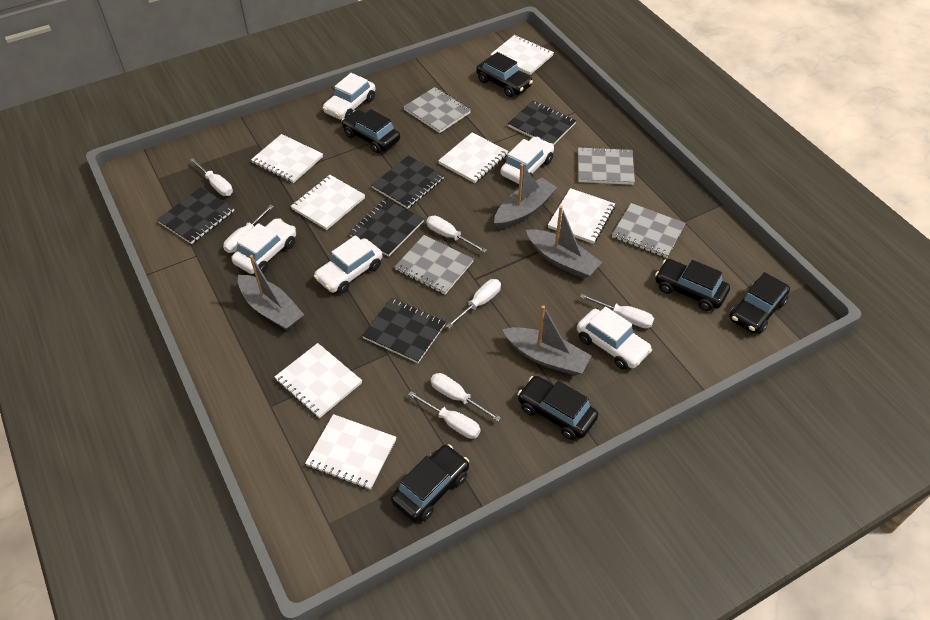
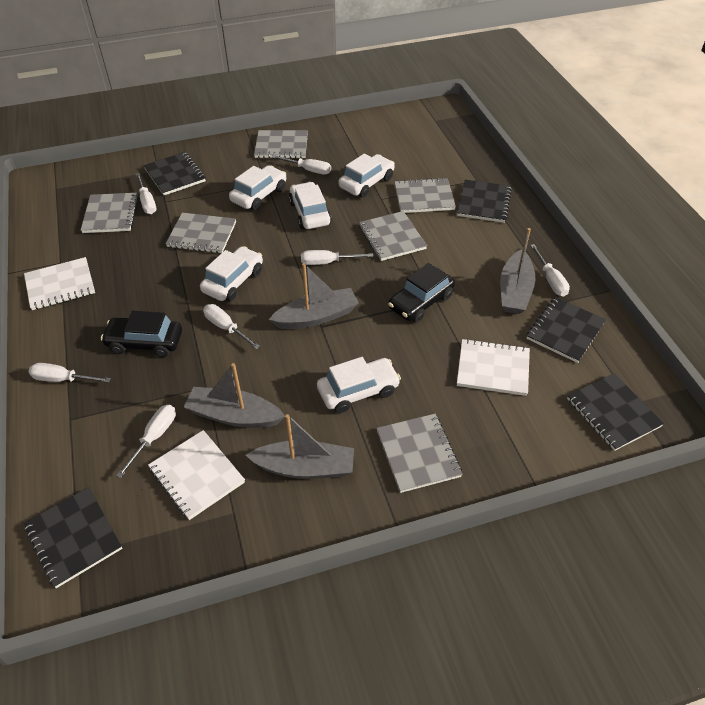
black car: 6 -> 2
grey notebook: 4 -> 6
white notebook: 7 -> 3

